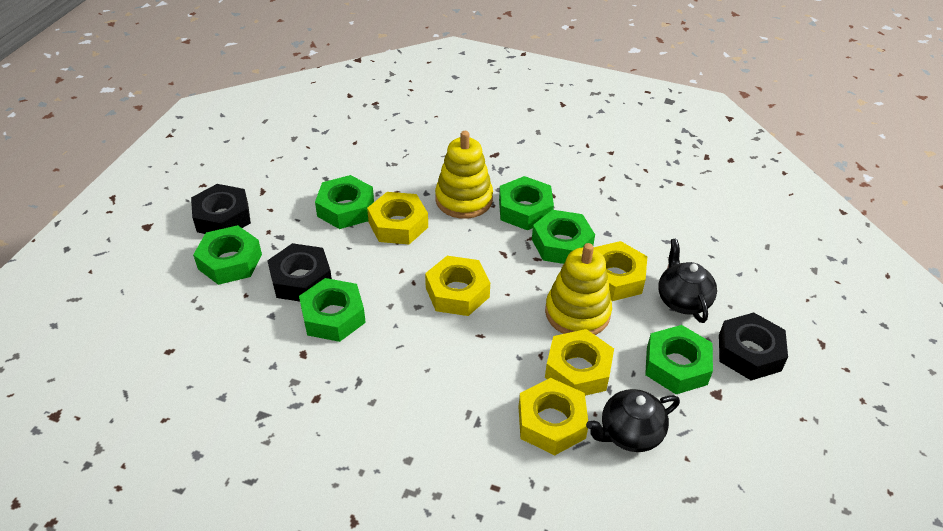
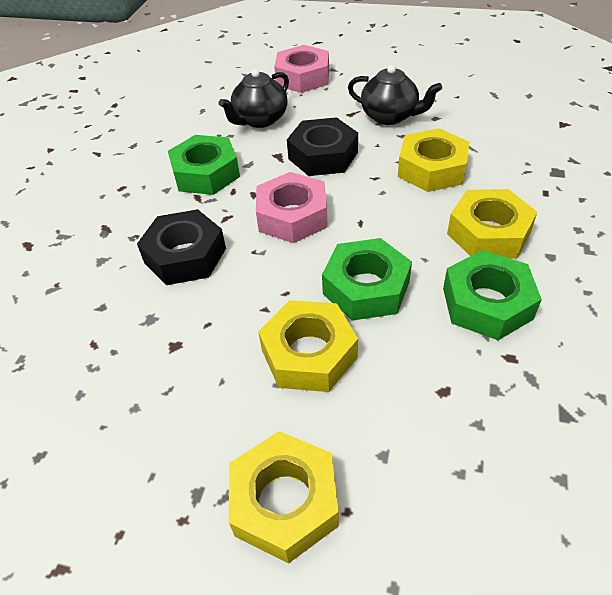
black nut: 3 -> 2
green nut: 6 -> 3
pink nut: 0 -> 2
yellow nut: 5 -> 4
yellow stacking toy: 2 -> 0

